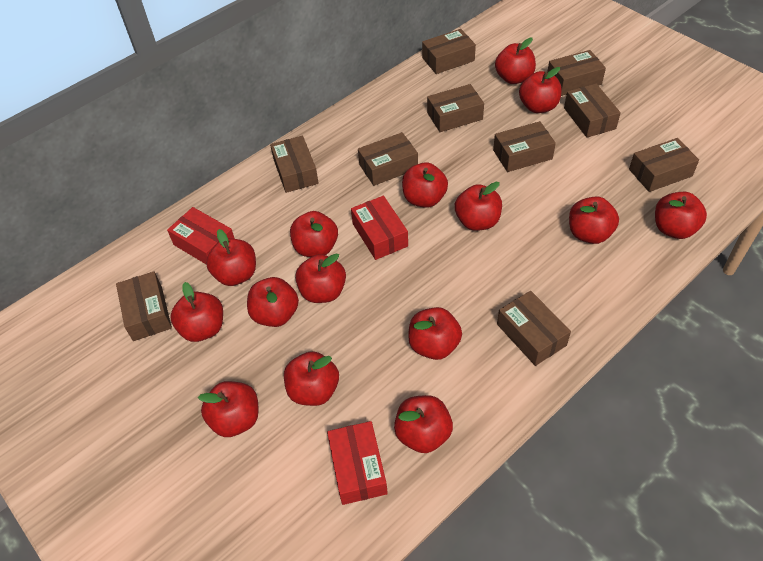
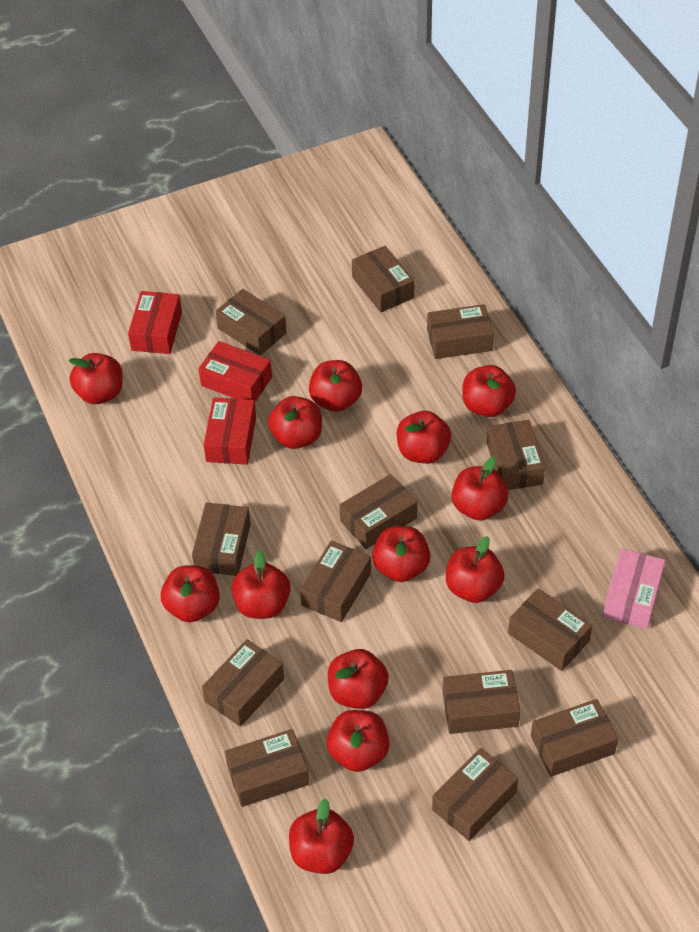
brown box: 10 -> 13
pink box: 0 -> 1
red apple: 15 -> 13

